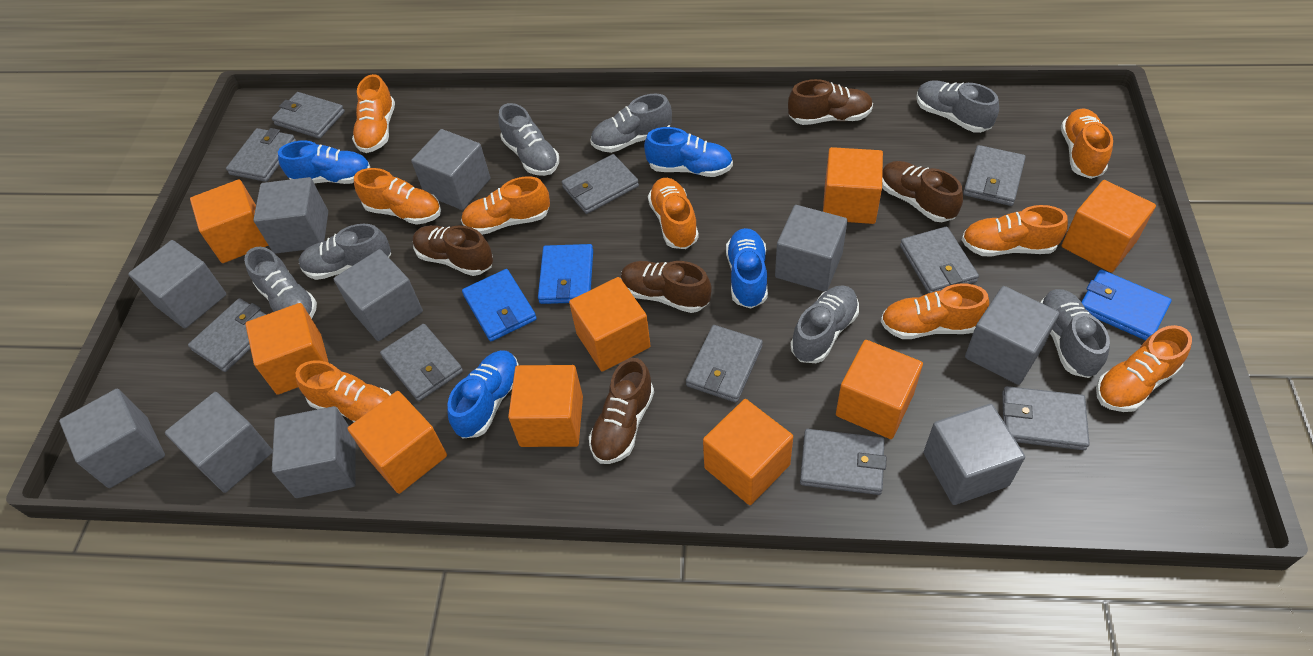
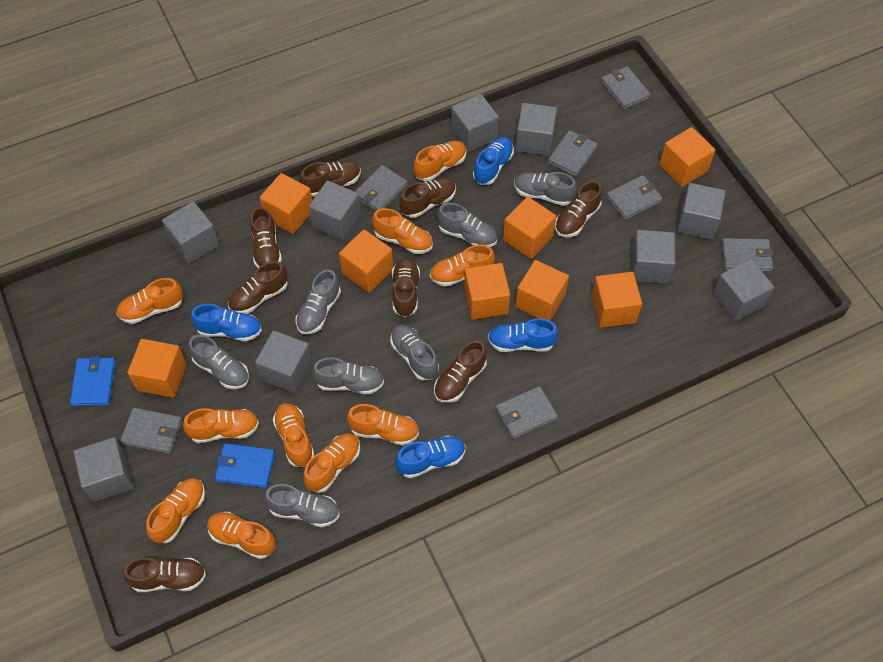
blue wallet: 3 -> 2
brown shoe: 5 -> 8
grey cube: 10 -> 9
grey wallet: 10 -> 7
orange cube: 9 -> 8
orange shoe: 9 -> 10

